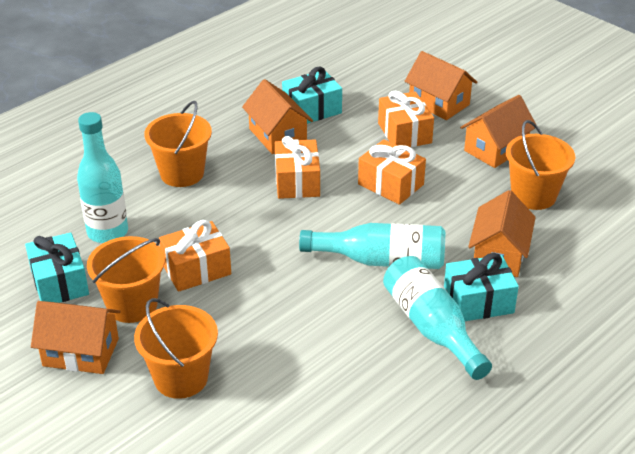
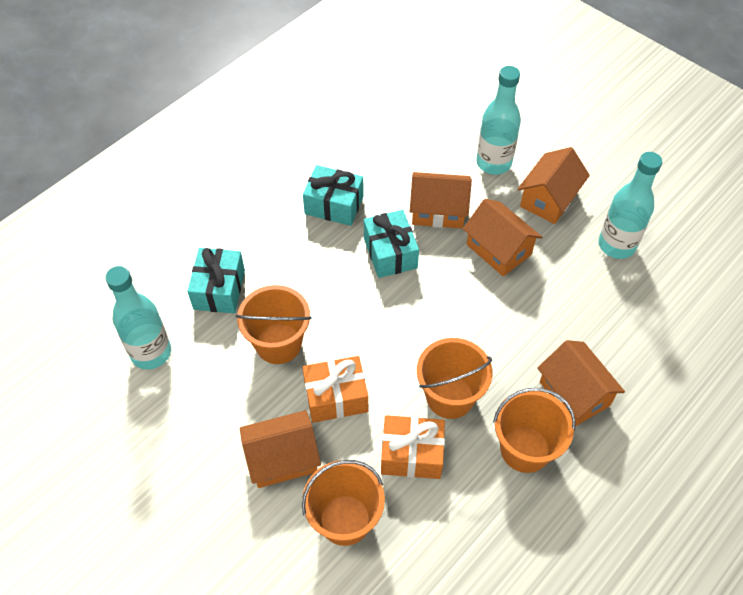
orange gift: 4 -> 2

